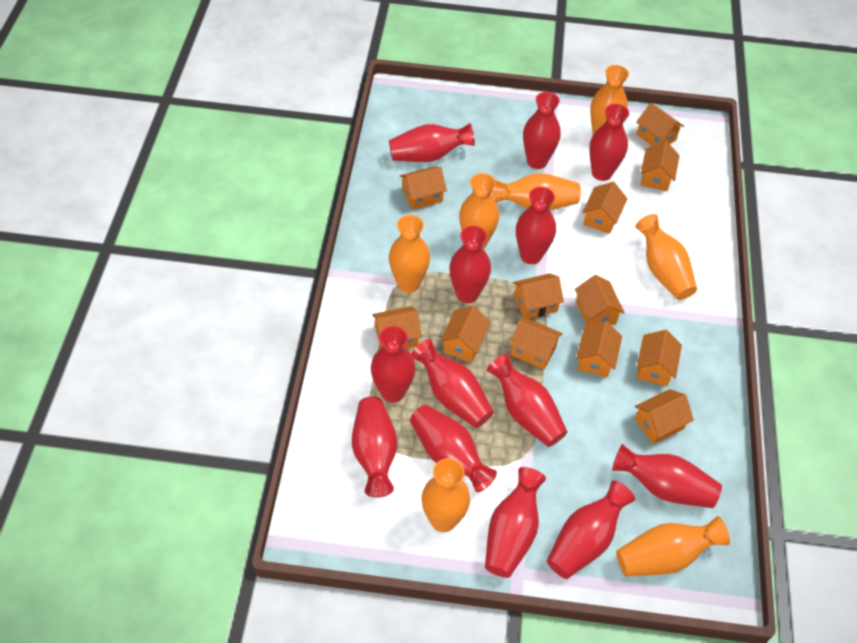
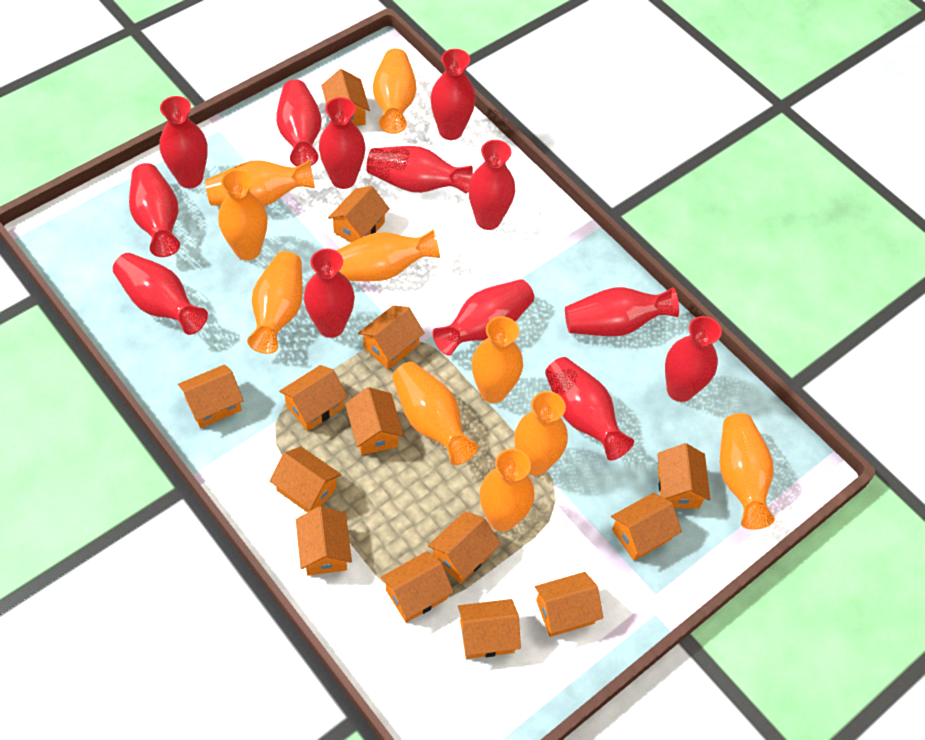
orange house: 12 -> 14
orange vase: 7 -> 10

